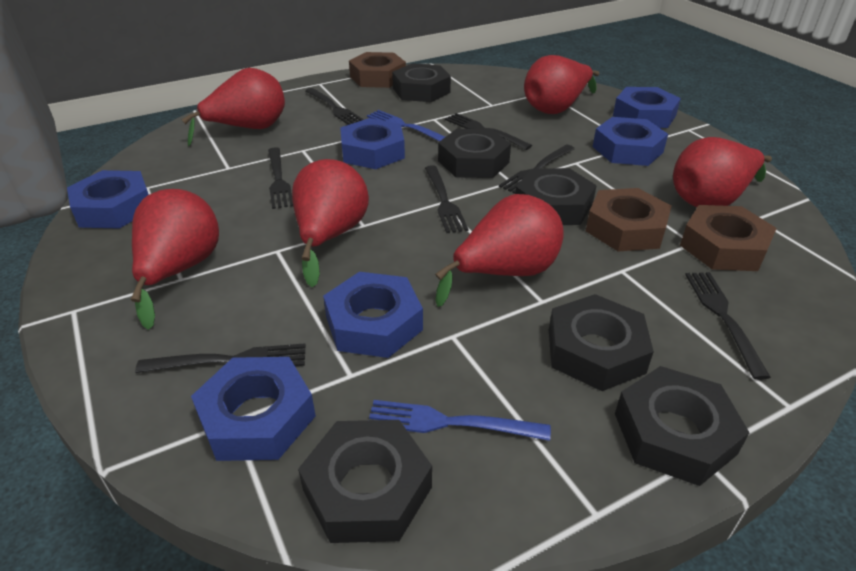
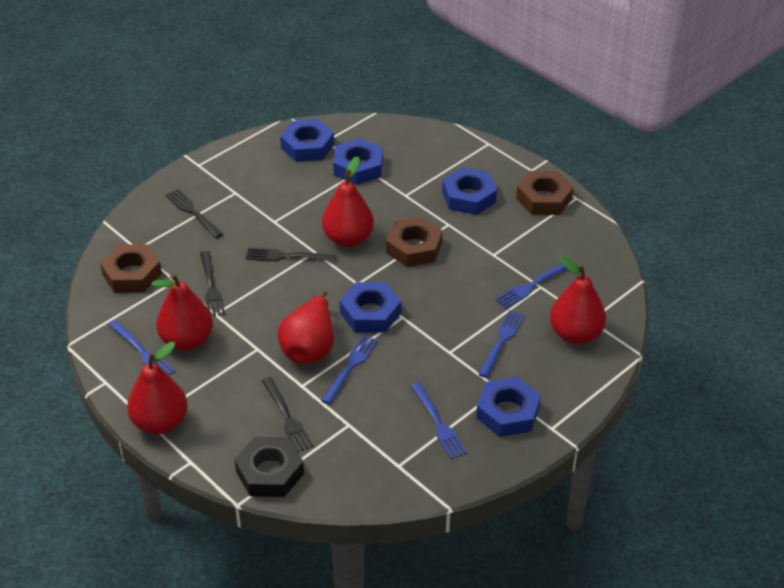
black fork: 7 -> 4
black nut: 6 -> 1
blue fork: 2 -> 5
blue nut: 6 -> 5
red pear: 6 -> 5

